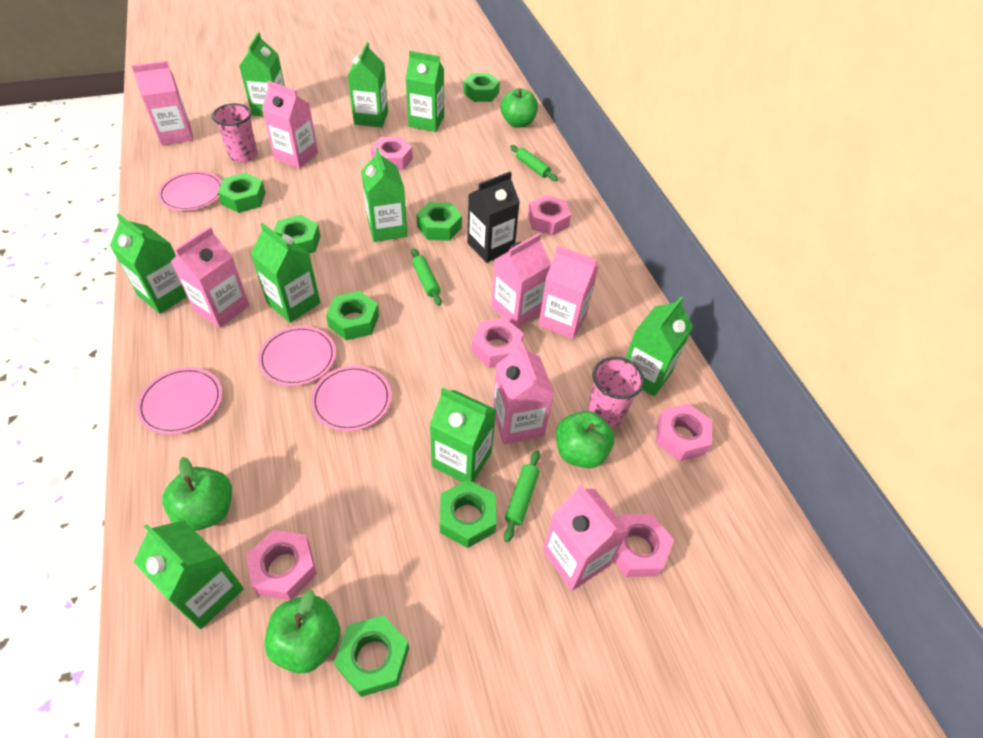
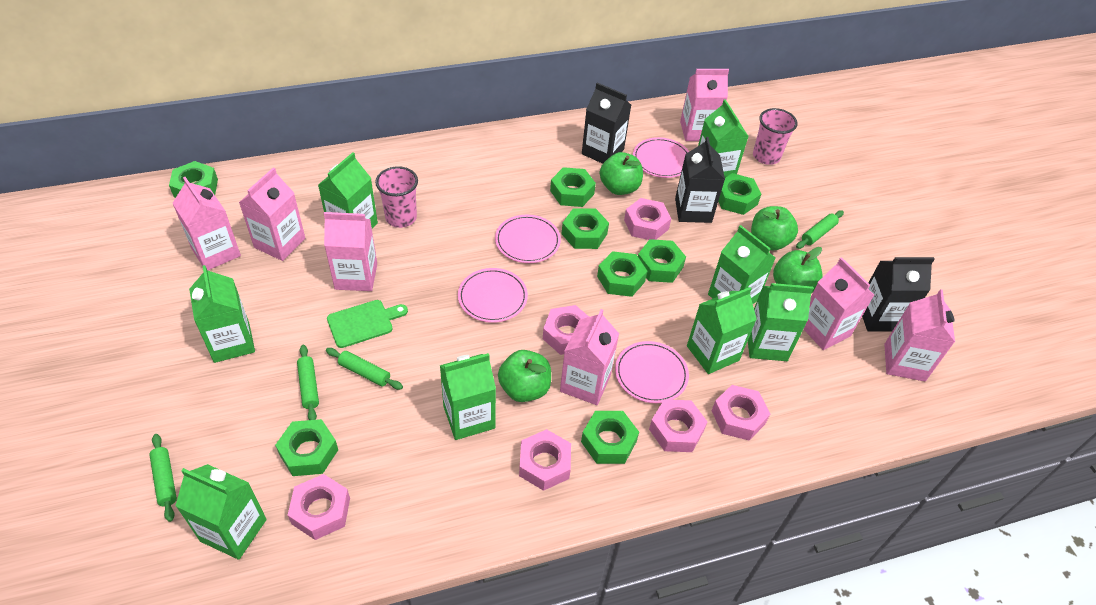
black carton: 1 -> 3
green carton: 9 -> 8
green cutting board: 0 -> 1
green nut: 7 -> 8
green rolling pin: 3 -> 4

